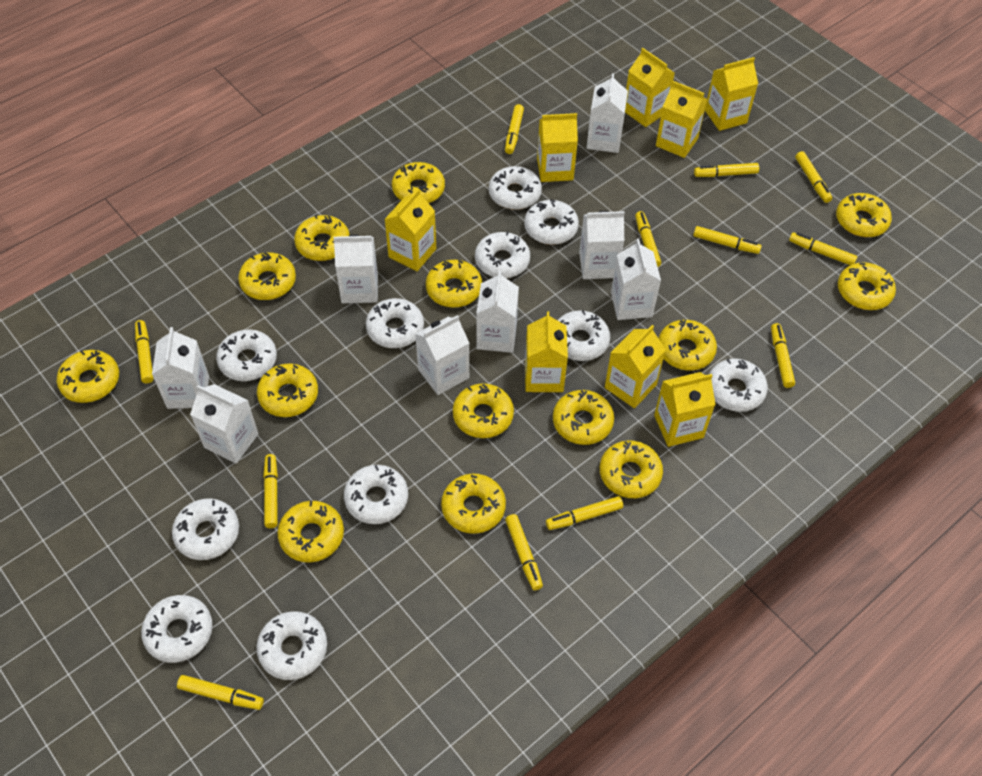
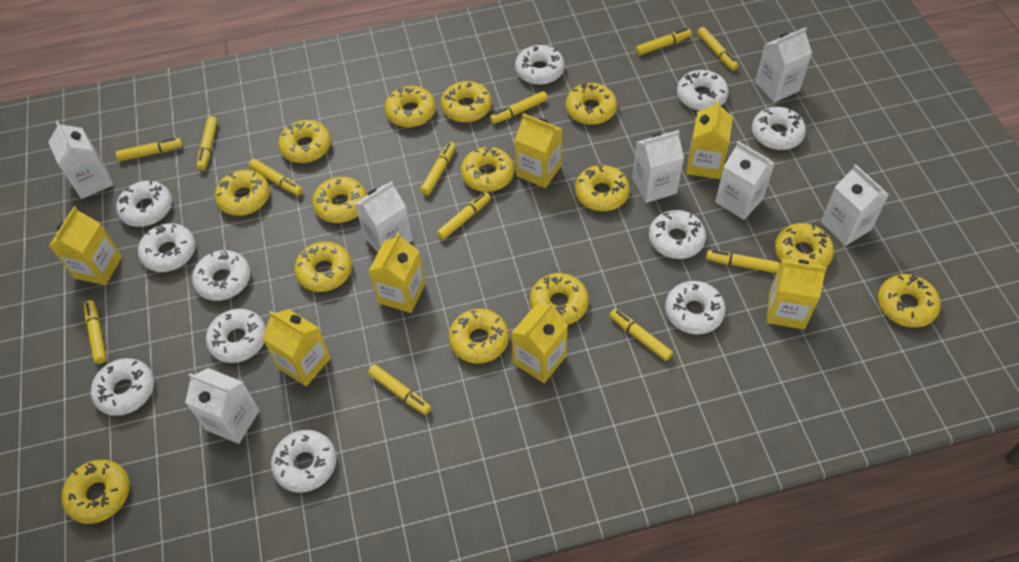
white carton: 8 -> 7
yellow carton: 8 -> 7

